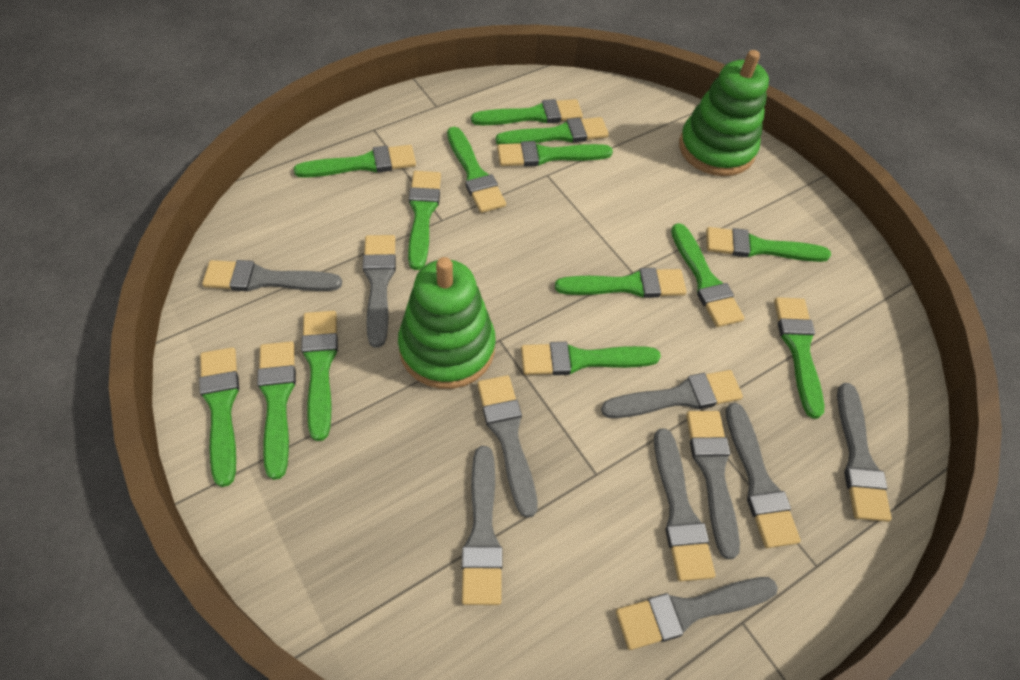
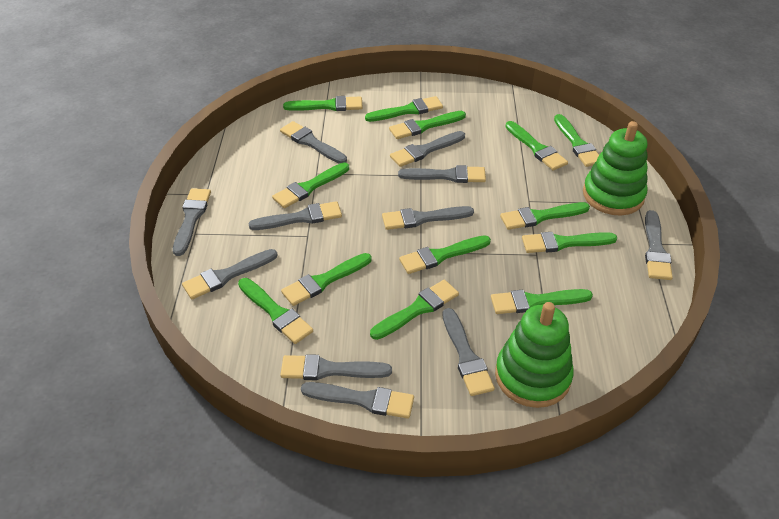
green brush: 14 -> 13
grey brush: 10 -> 11

